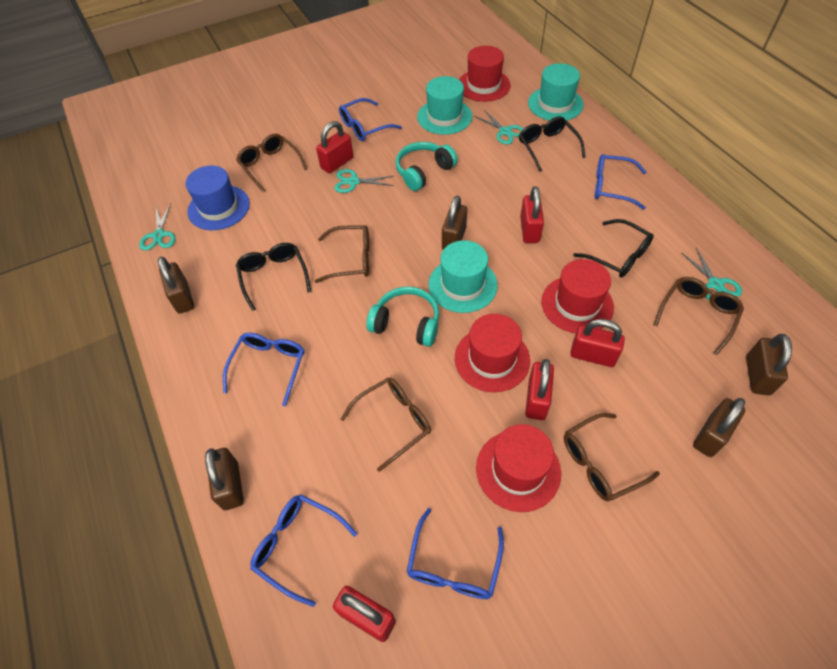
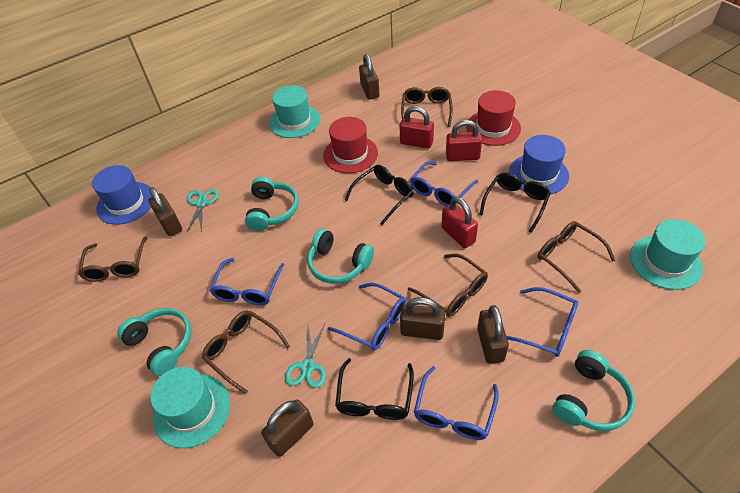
blue hat: 1 -> 2
red hat: 4 -> 2
red padlock: 5 -> 3
turquoise headphones: 2 -> 4
turquoise scissors: 4 -> 2

